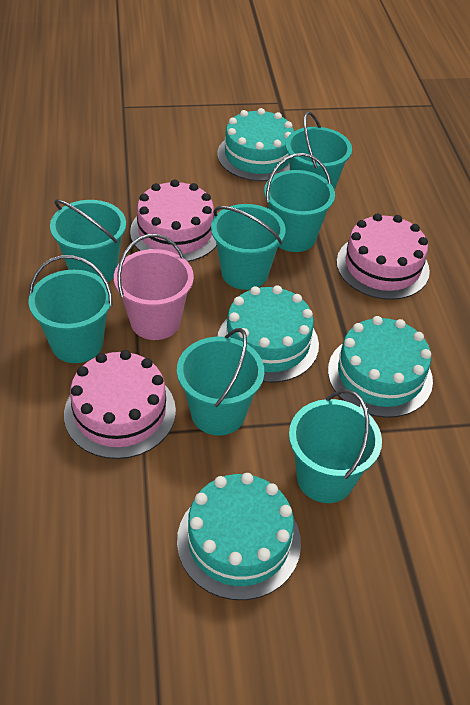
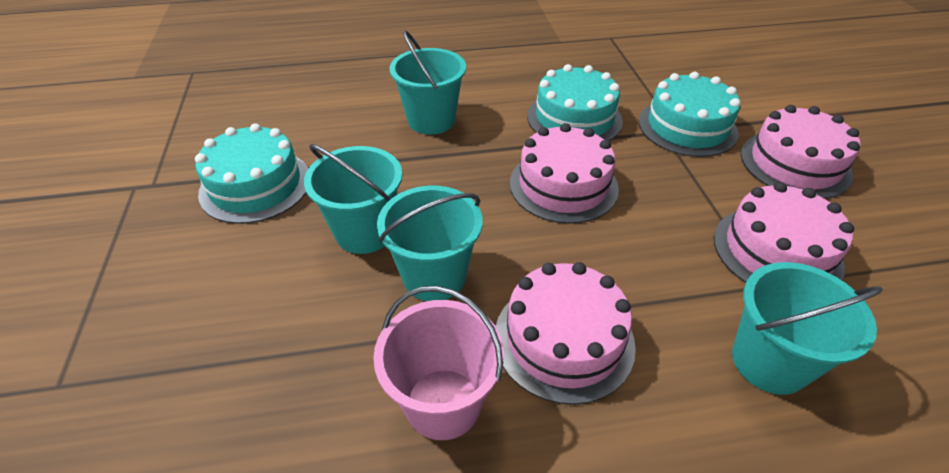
pink cake: 3 -> 4
turquoise bucket: 7 -> 4
turquoise cake: 4 -> 3

